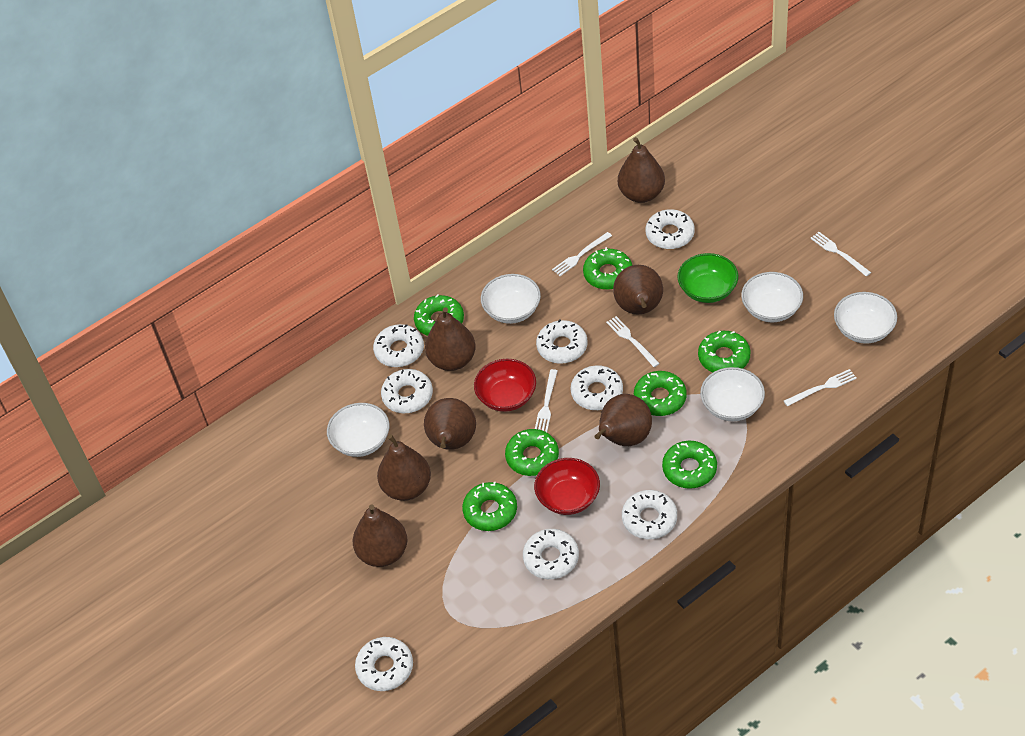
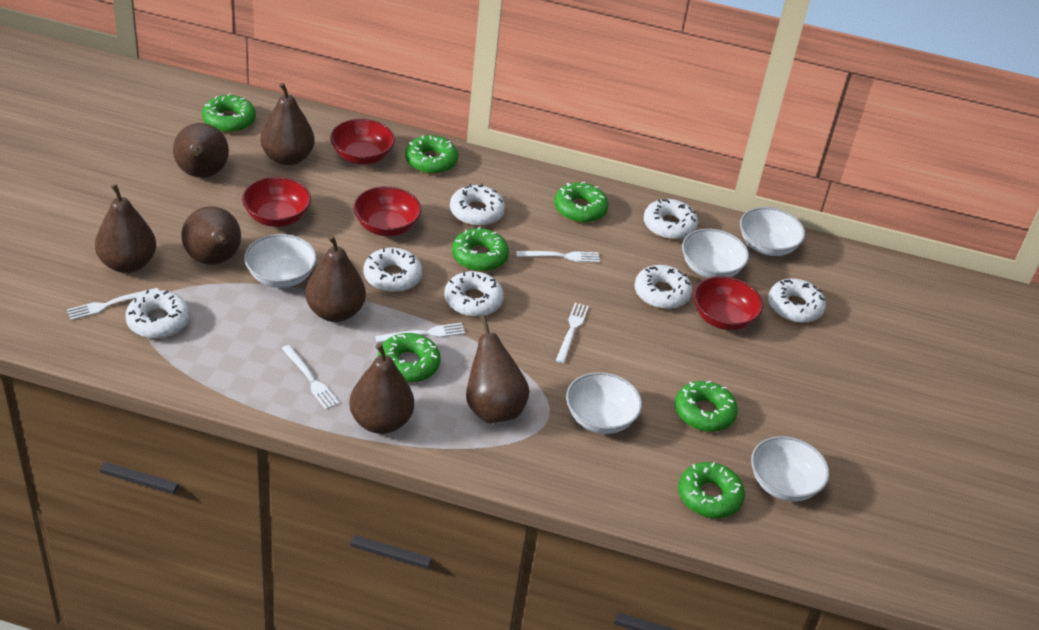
green bowl: 1 -> 0
red bowl: 2 -> 4
white donut: 8 -> 7

